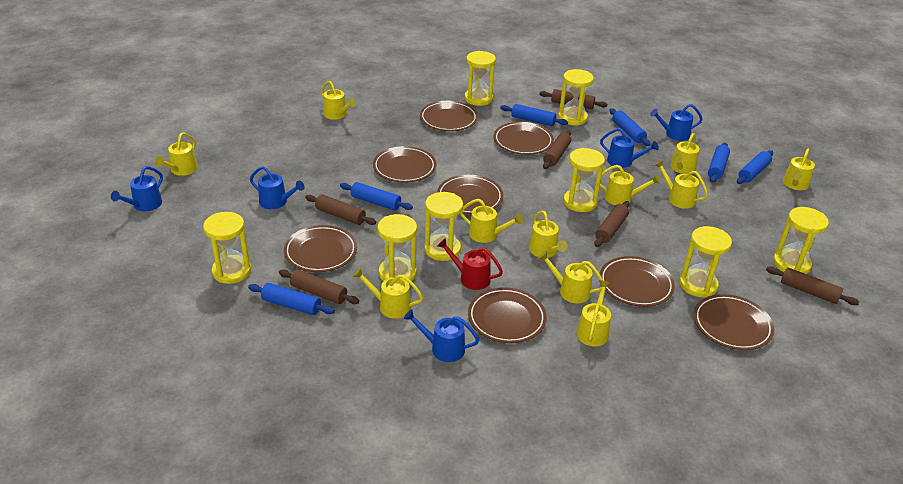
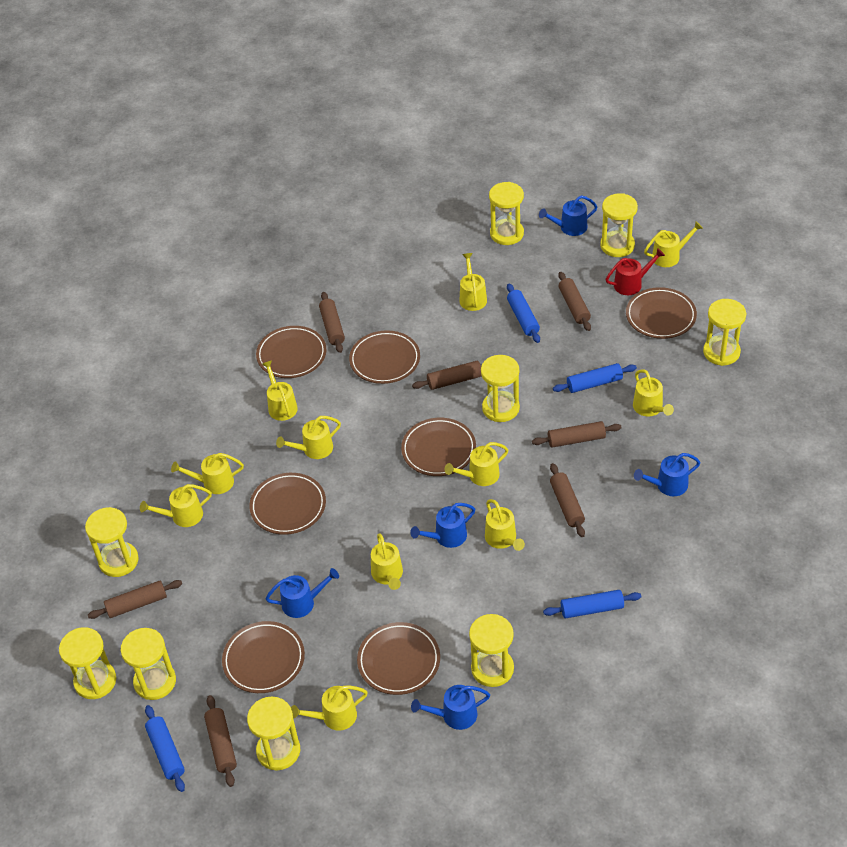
blue rolling pin: 6 -> 4
brown plate: 8 -> 7
brown rolling pin: 6 -> 7
yellow hourglass: 8 -> 9

